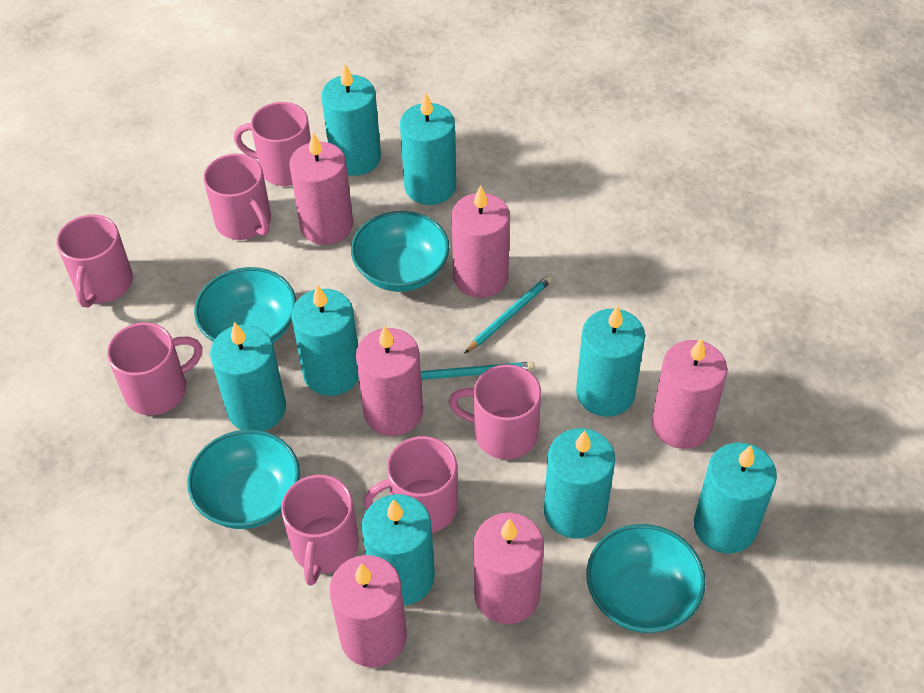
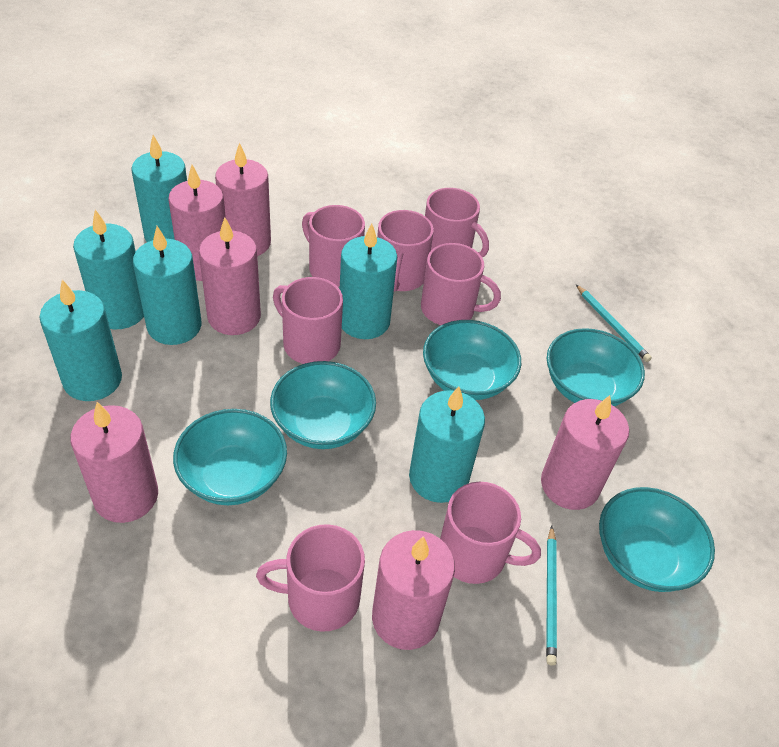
turquoise bowl: 4 -> 5
turquoise candle: 8 -> 6

